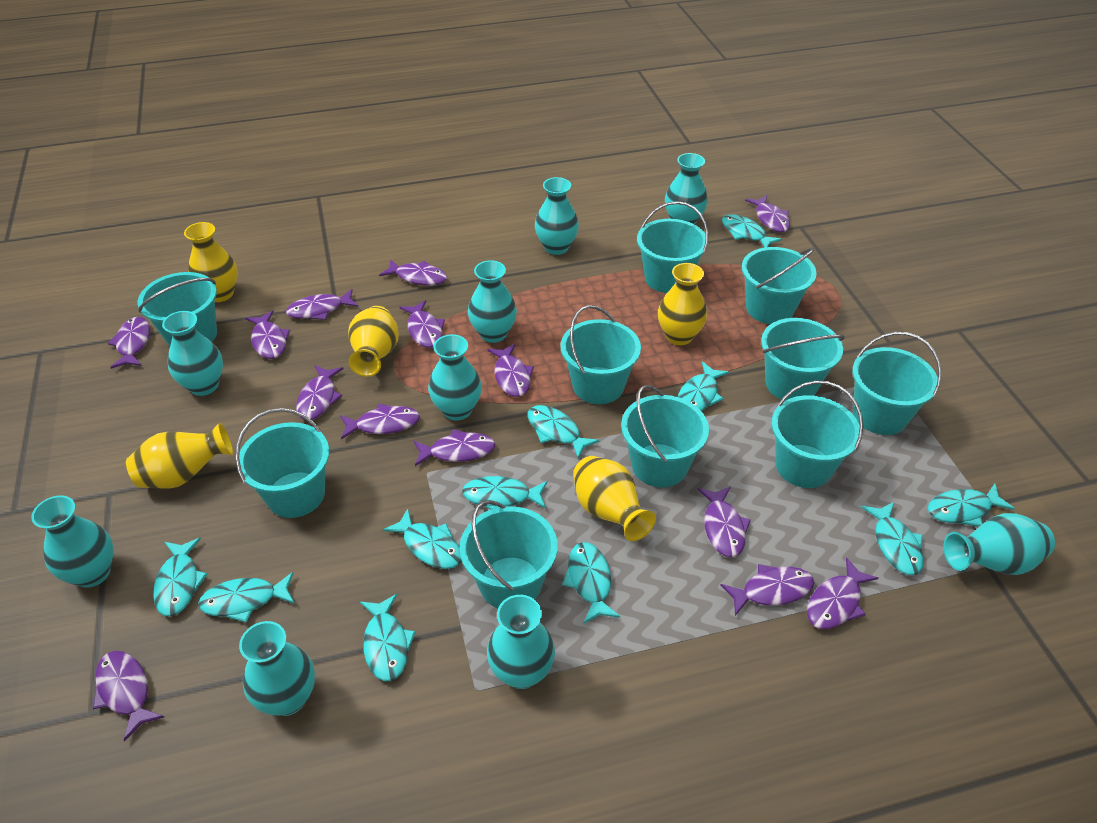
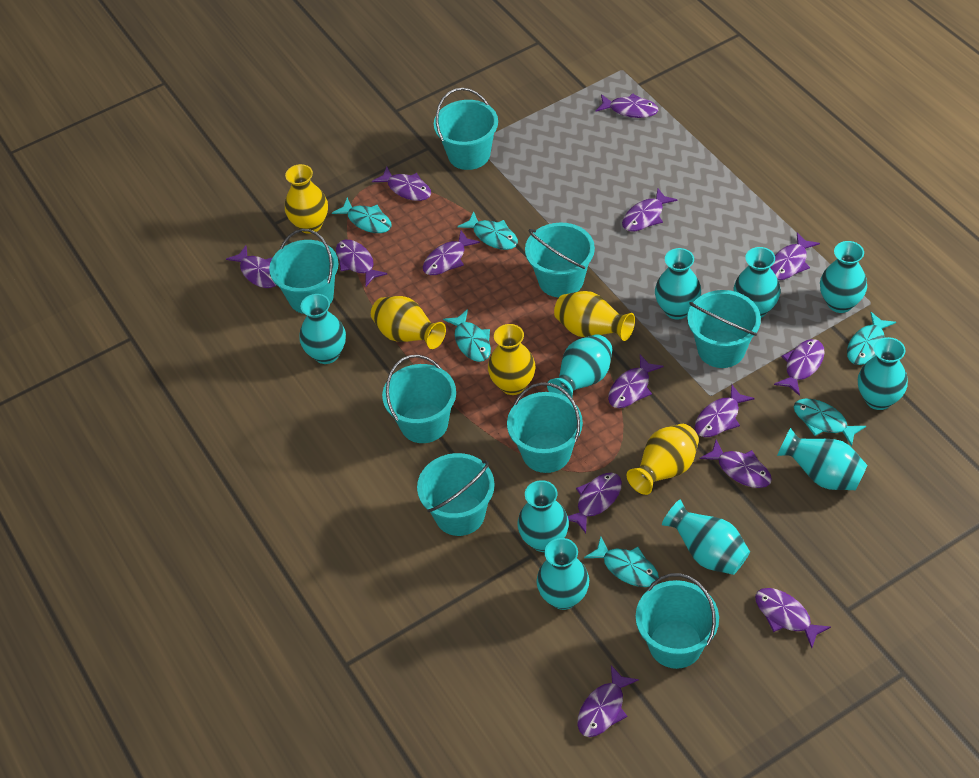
turquoise bucket: 10 -> 8
turquoise fish: 11 -> 6
turquoise vase: 9 -> 10

